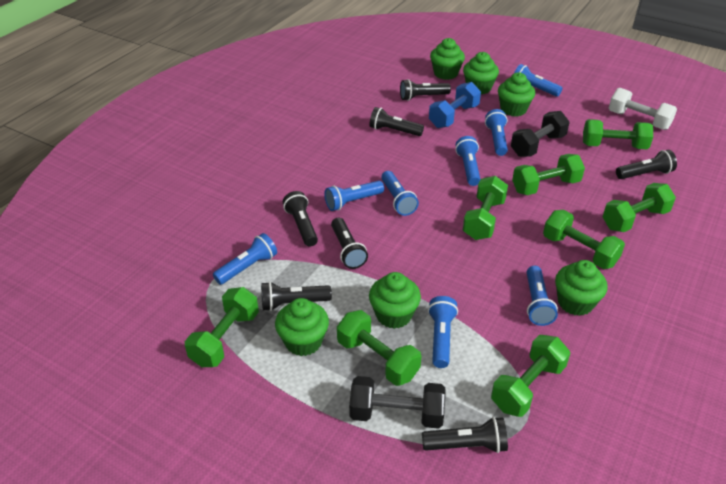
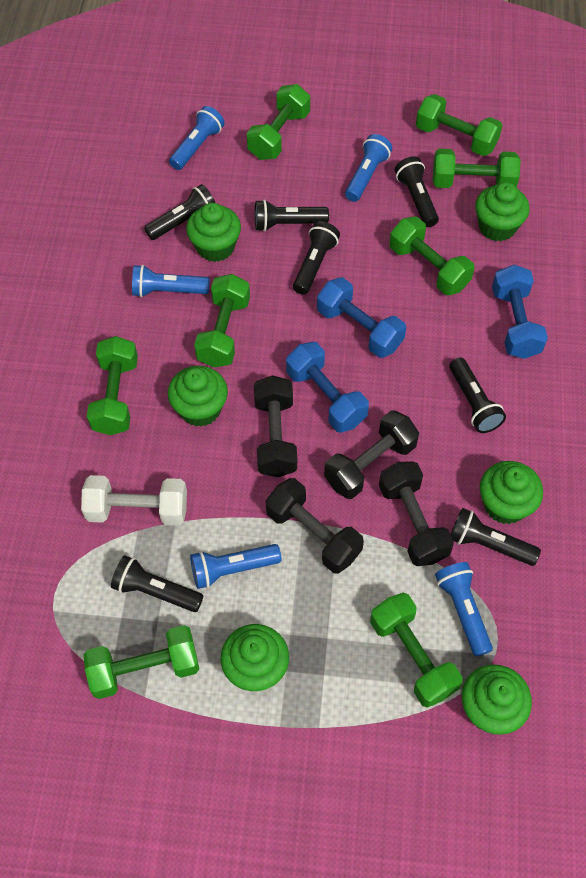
black dumbbell: 2 -> 4
blue dumbbell: 1 -> 3
blue flashlight: 8 -> 5

